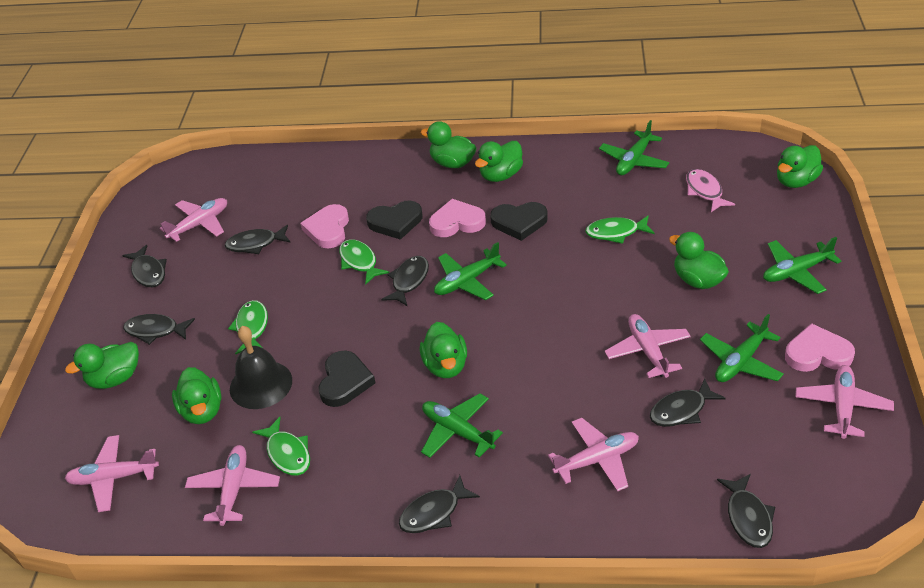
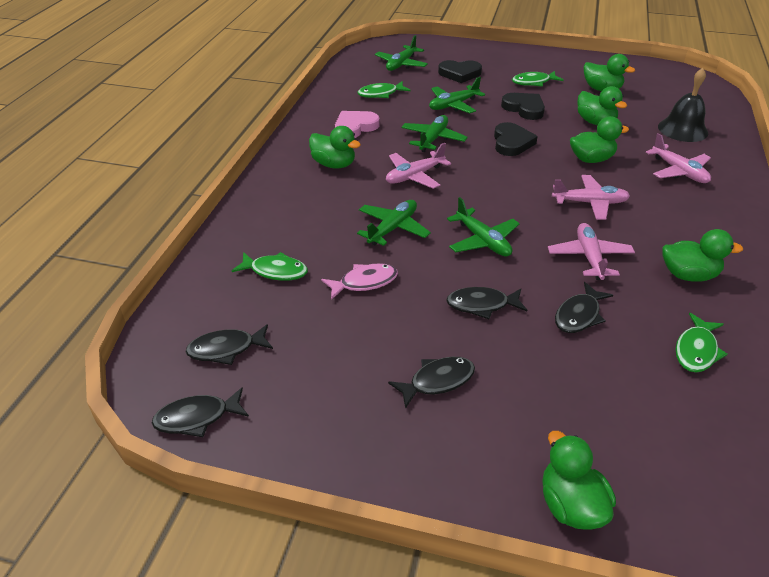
black fish: 7 -> 5
green duck: 7 -> 6
pink heart: 3 -> 1
pink plane: 6 -> 4

